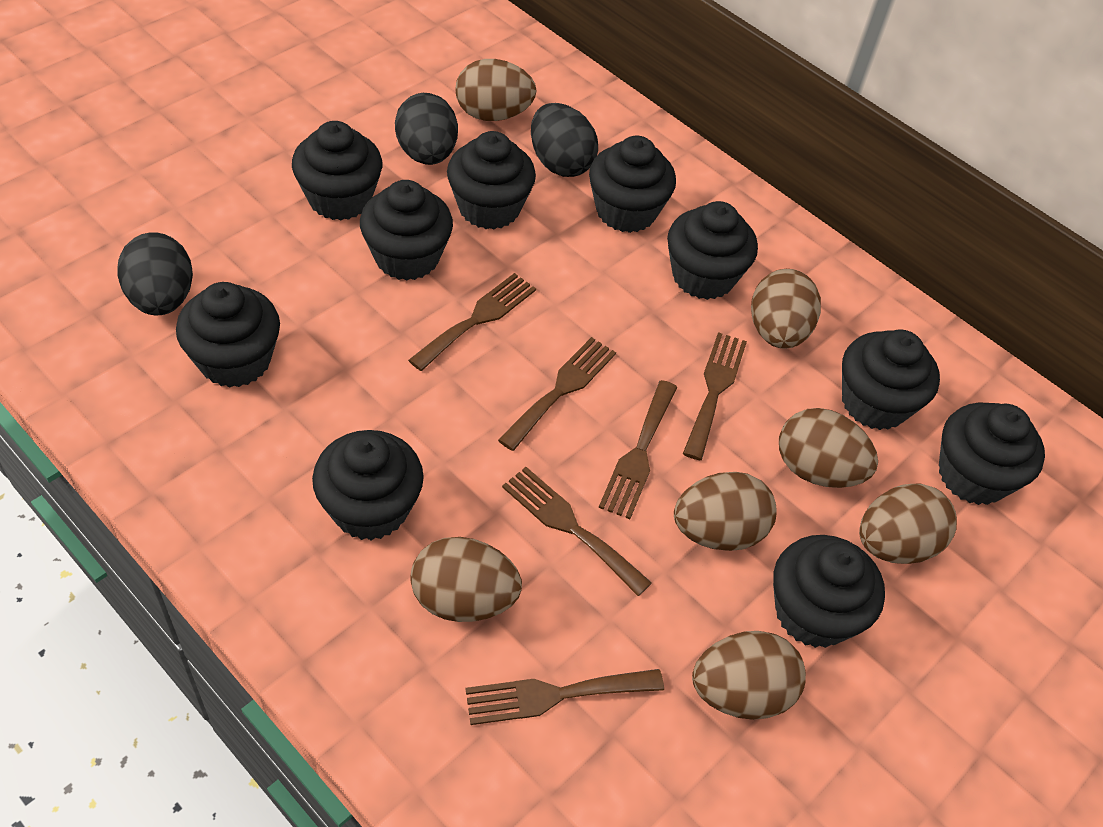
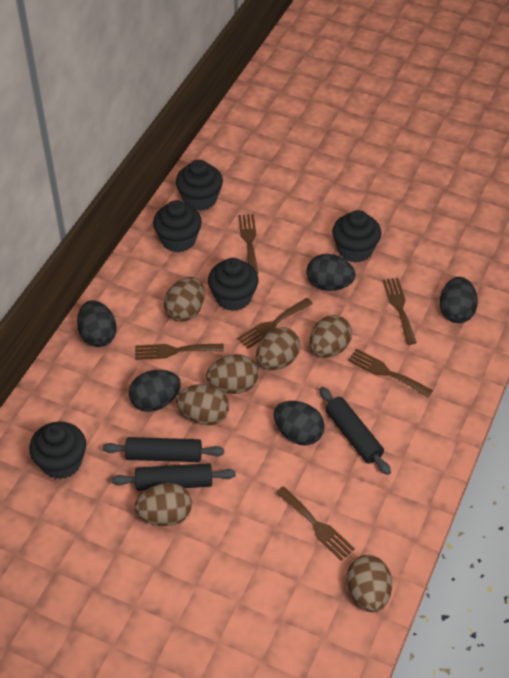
black cupcake: 10 -> 5
black egg: 3 -> 5
black rolling pin: 0 -> 3

